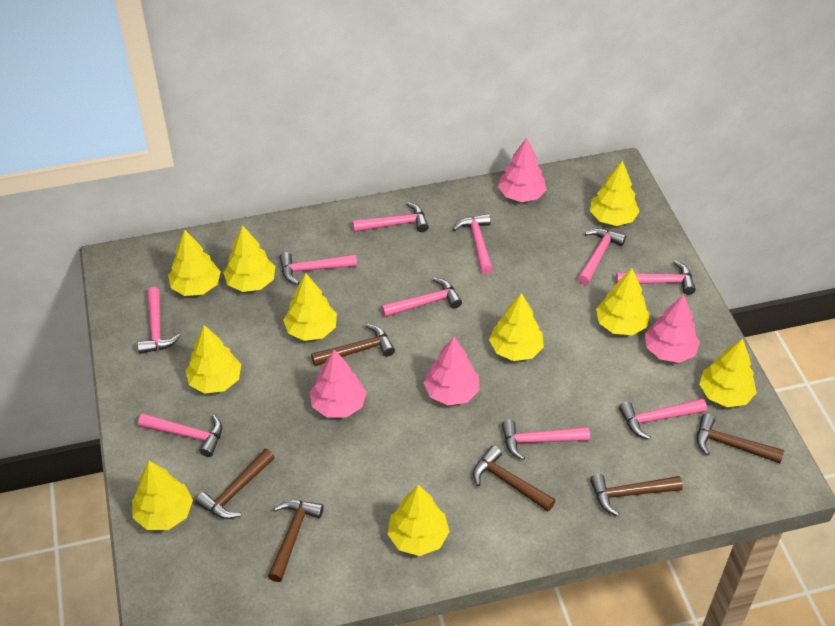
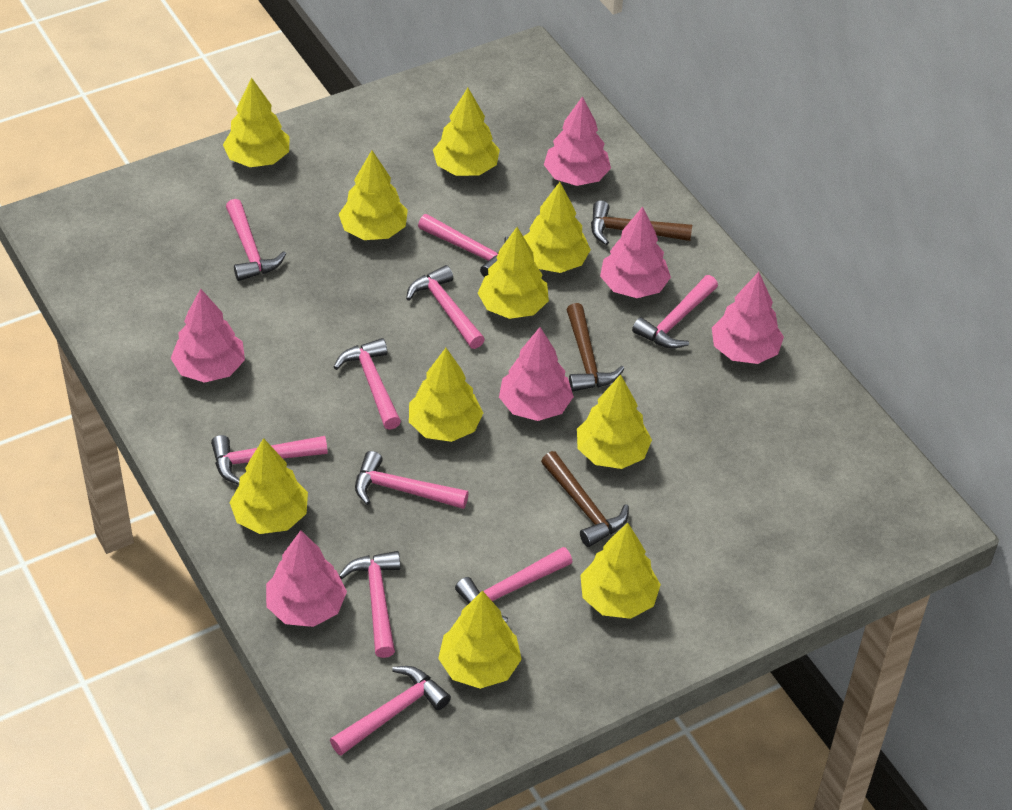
brown hammer: 6 -> 3
pink tree: 4 -> 6

